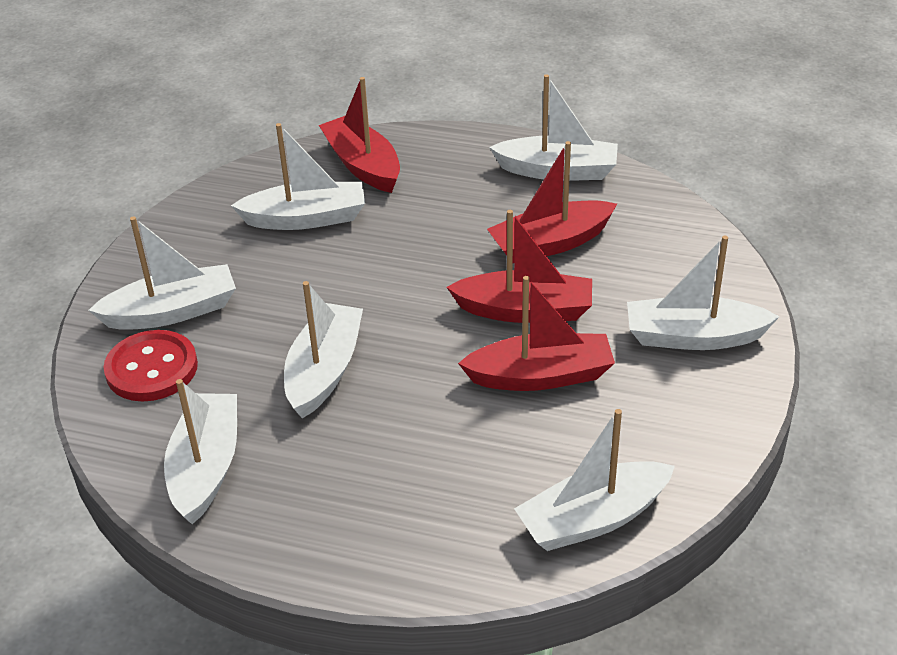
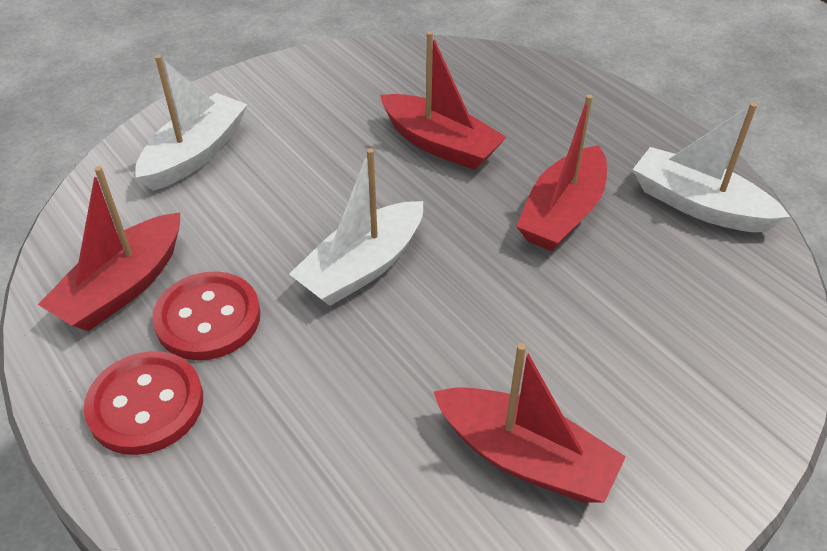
red button: 1 -> 2
white boat: 7 -> 3

